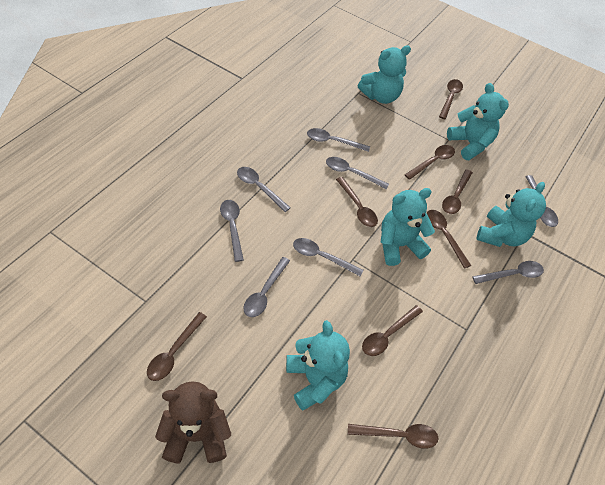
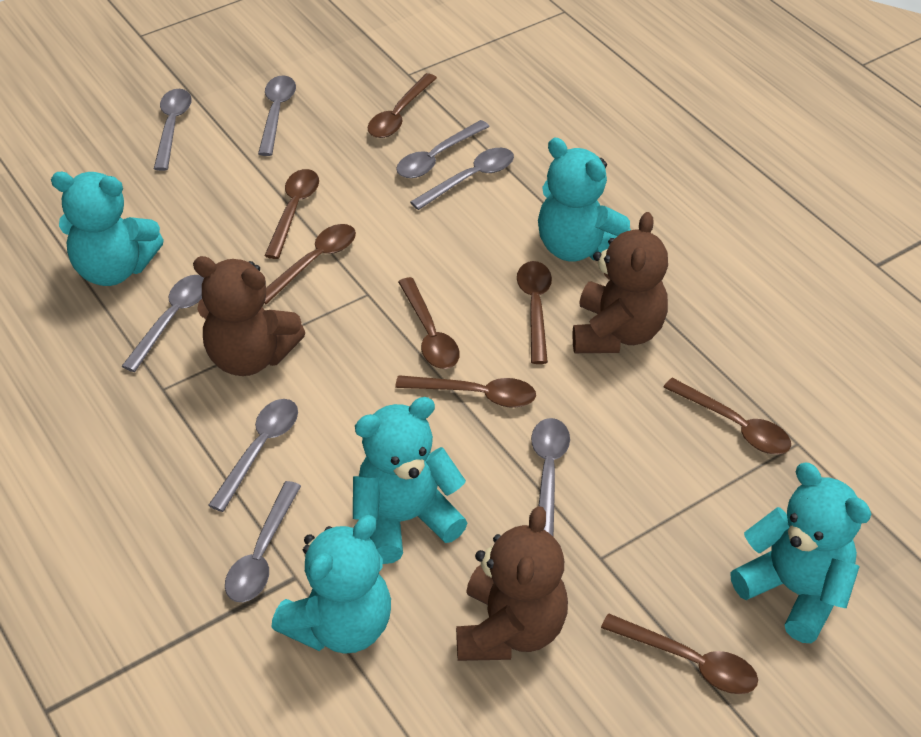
brown teddy bear: 1 -> 3

